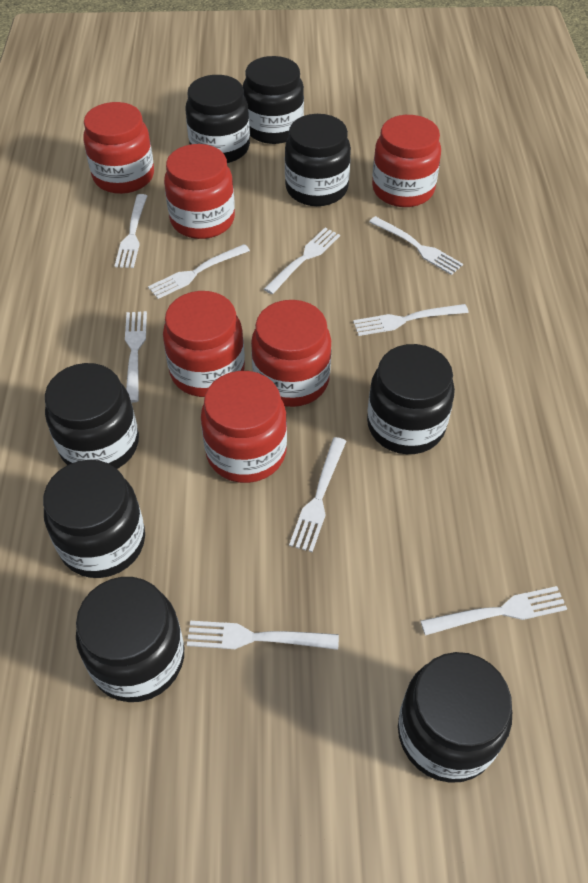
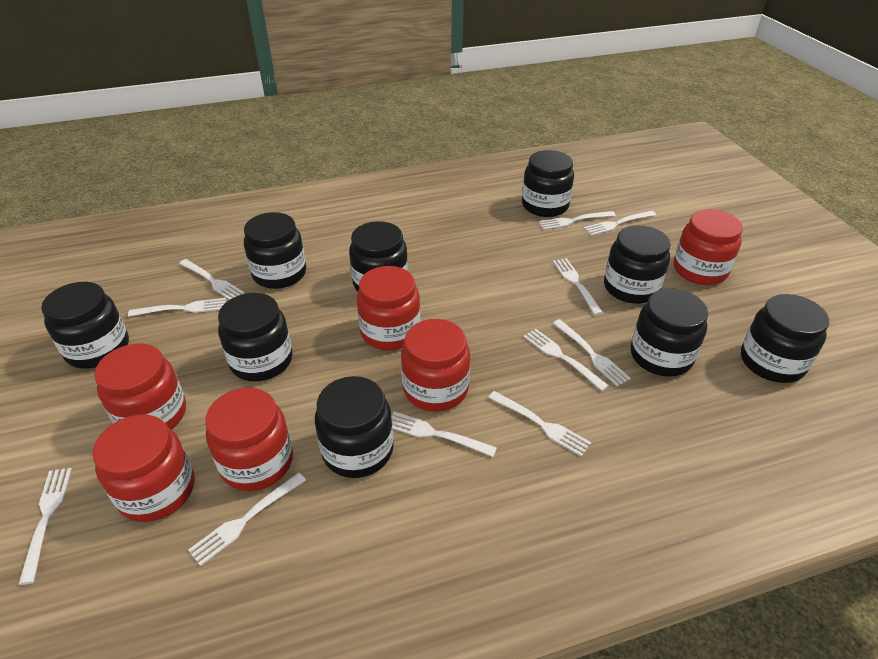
black jar: 8 -> 9
white fork: 9 -> 11

